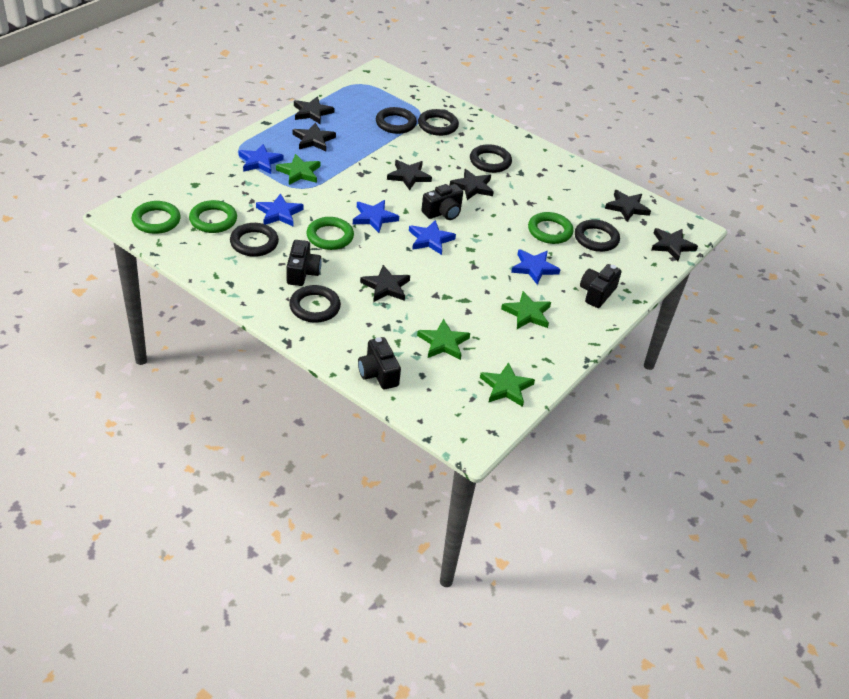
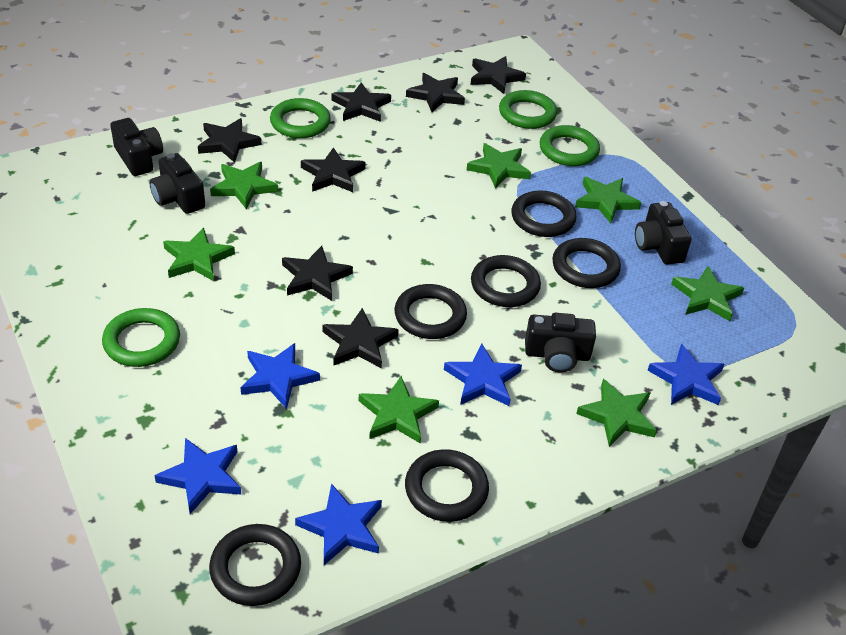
green star: 4 -> 7

